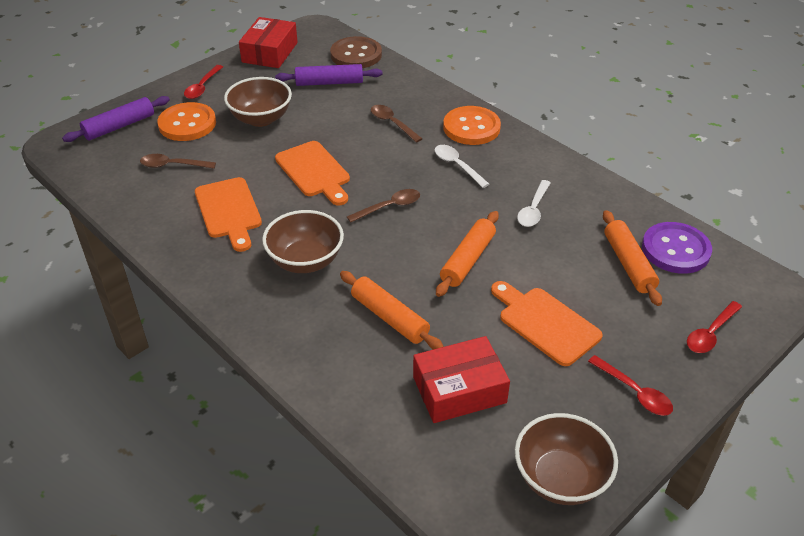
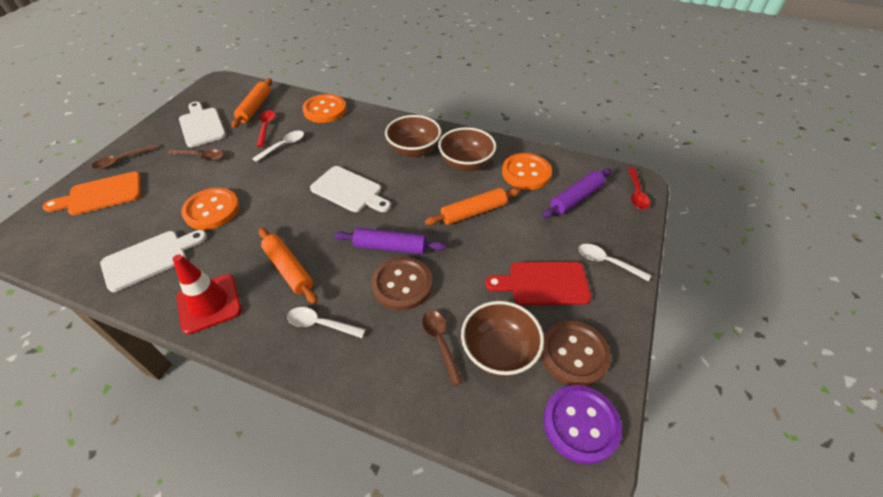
brown button: 1 -> 2
orange button: 2 -> 3
orange cutting board: 3 -> 1
red box: 2 -> 0
red cutting board: 0 -> 1
red spoon: 3 -> 2
red traffic cone: 0 -> 1
white cutting board: 0 -> 3
white spoon: 2 -> 3

